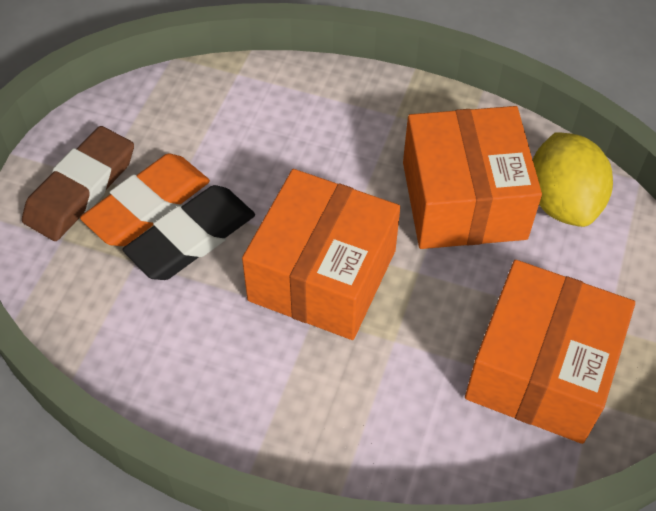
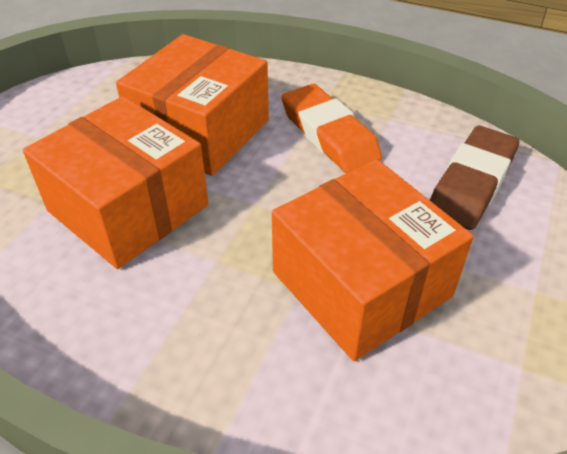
black eraser: 1 -> 0
yellow lemon: 1 -> 0

